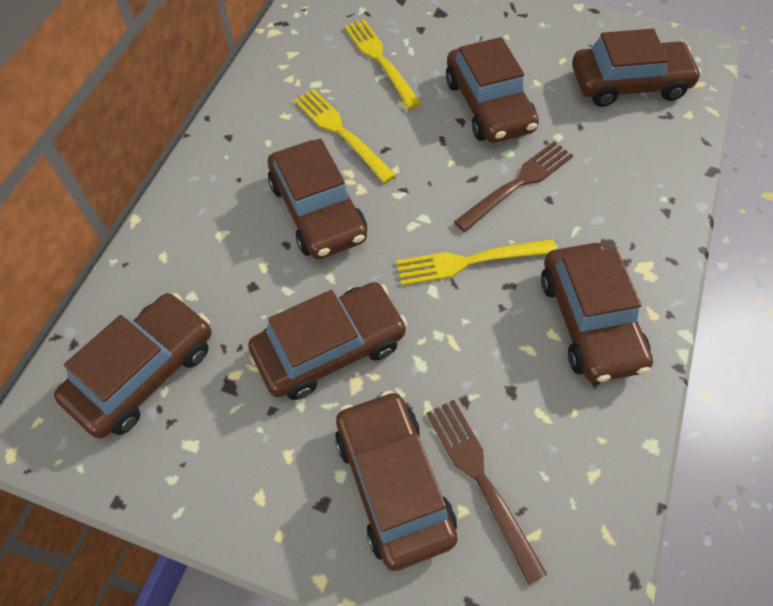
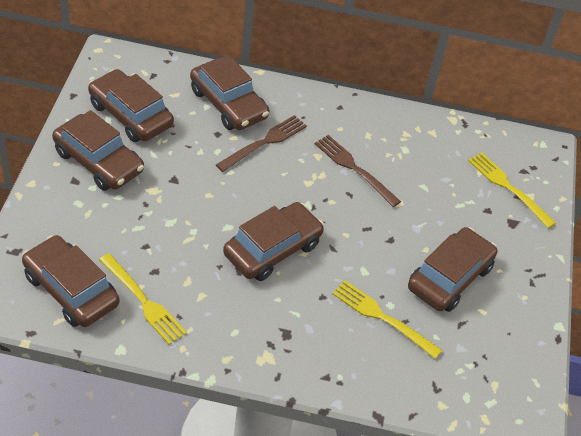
brown car: 7 -> 6

